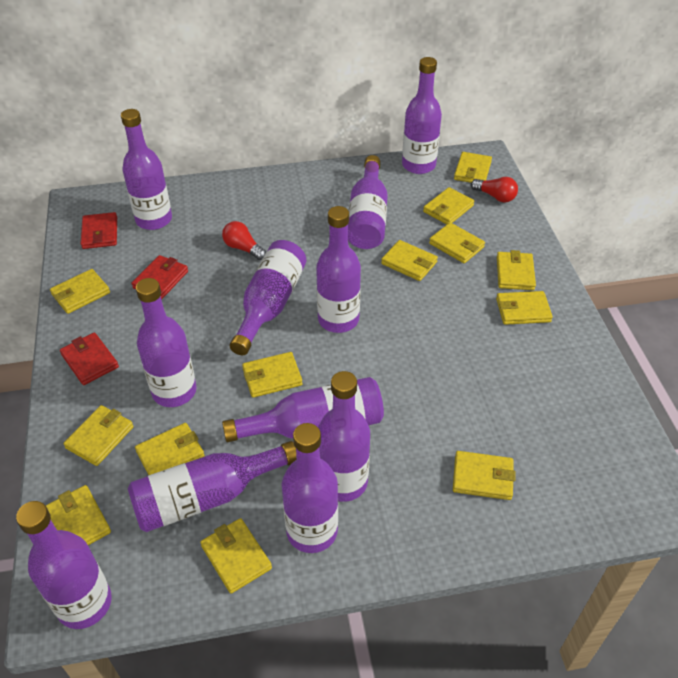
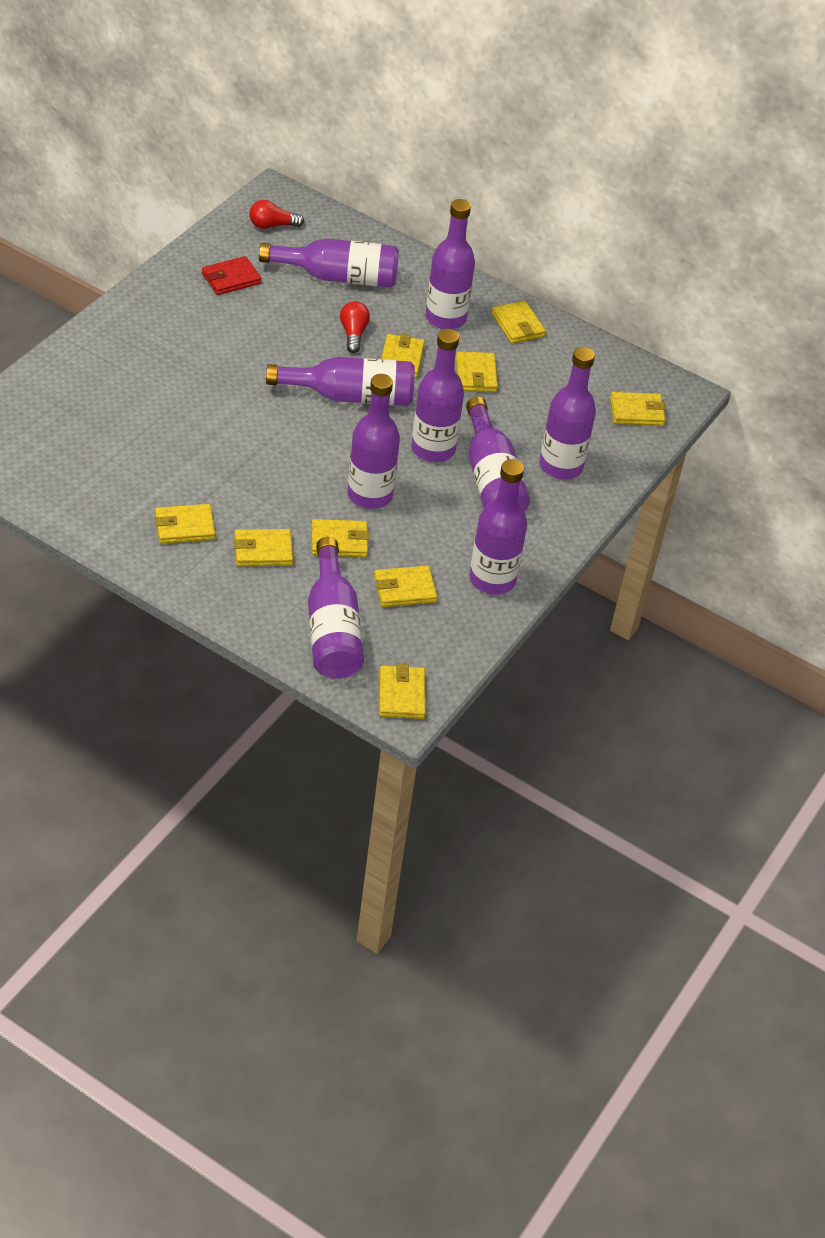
purple bottle: 11 -> 9
red wallet: 3 -> 1
yellow wallet: 13 -> 9

